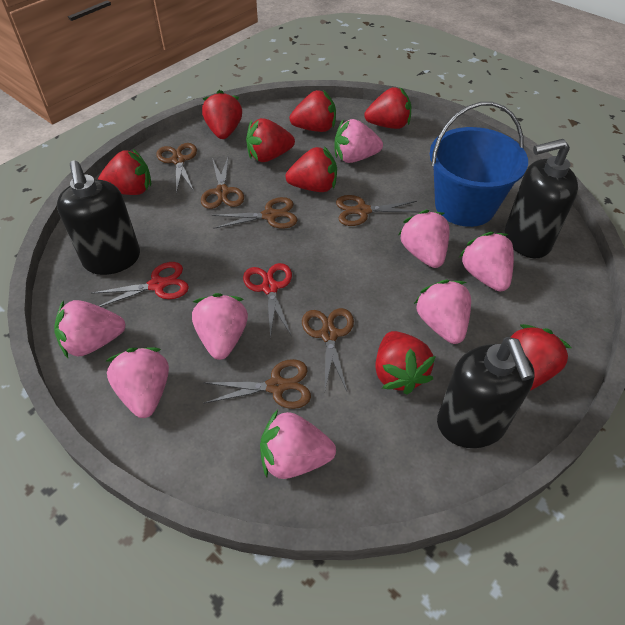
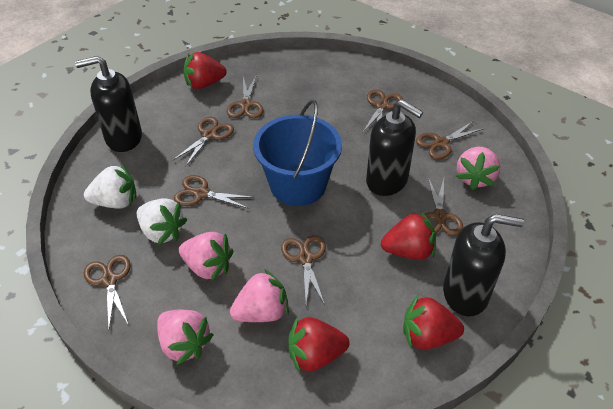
brown scissors: 6 -> 8
pink strawberry: 8 -> 4
red scissors: 2 -> 0
red strawberry: 8 -> 4
white strawberry: 0 -> 2

